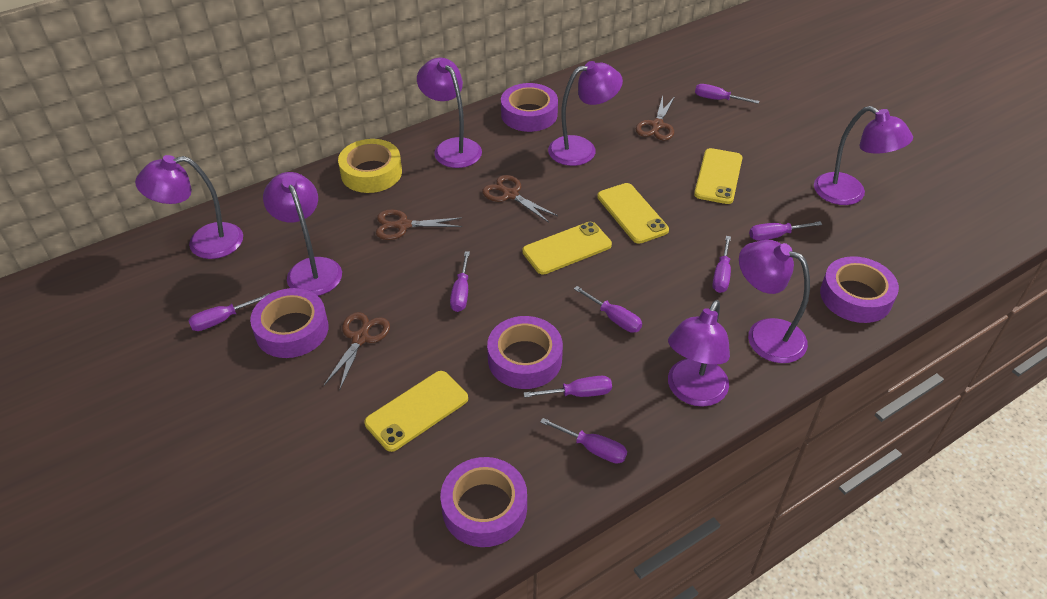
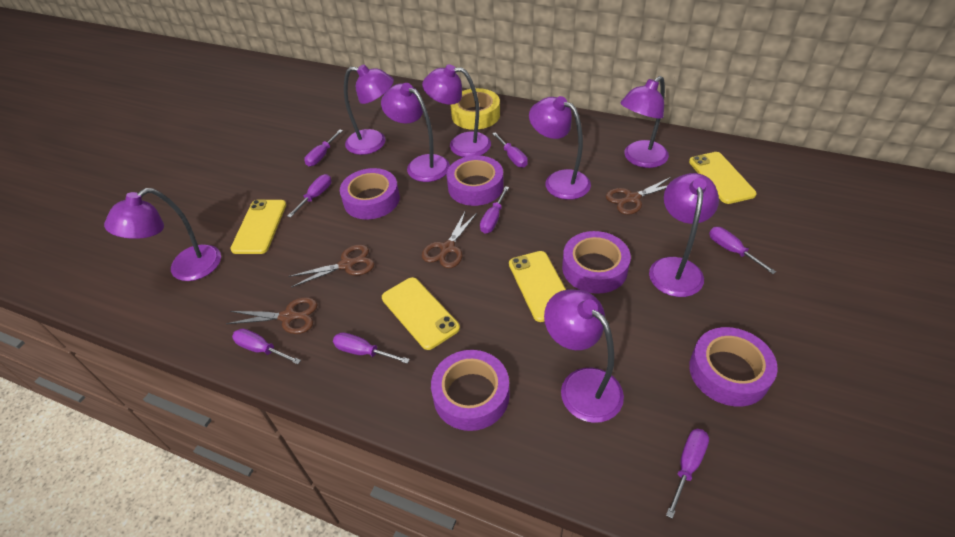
purple lamp: 7 -> 8

